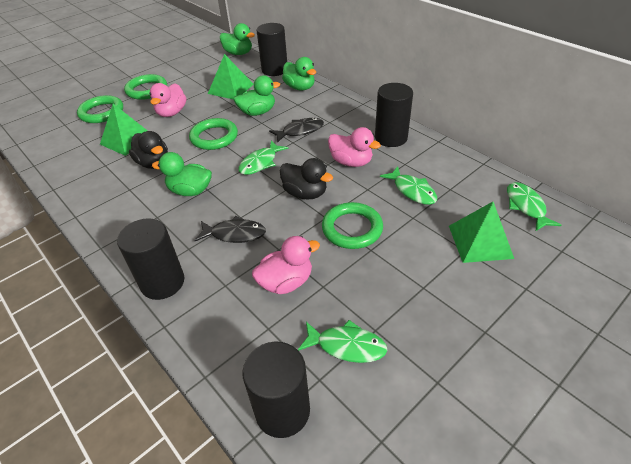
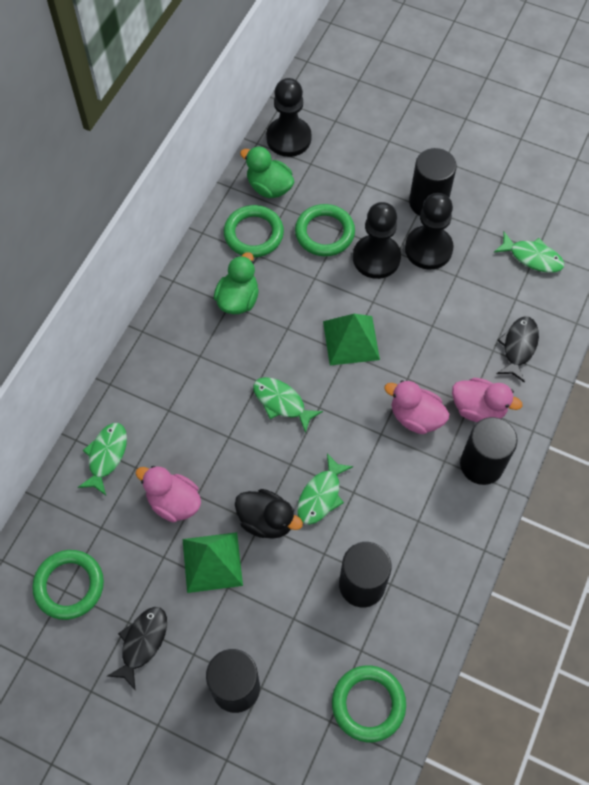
black duck: 2 -> 1
black pawn: 0 -> 3
green duck: 4 -> 2
green pyramid: 3 -> 2

